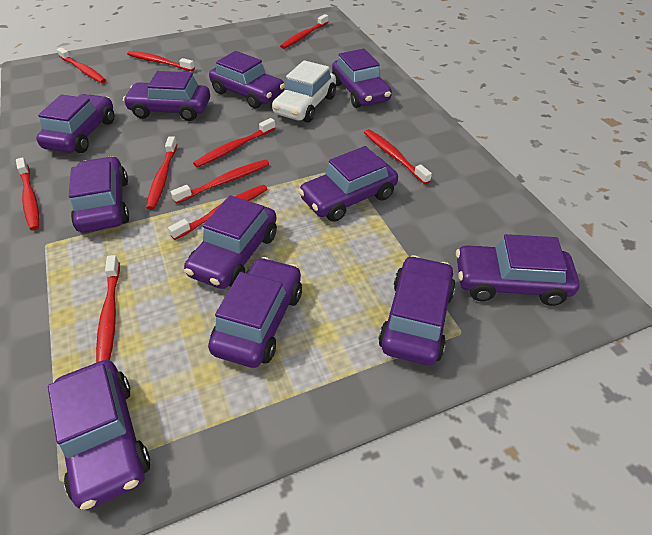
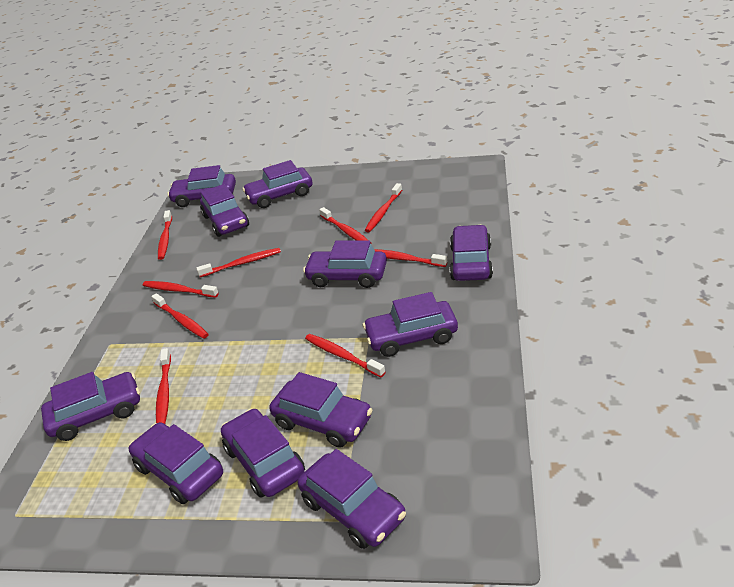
red toothbrush: 10 -> 9
white car: 1 -> 0

